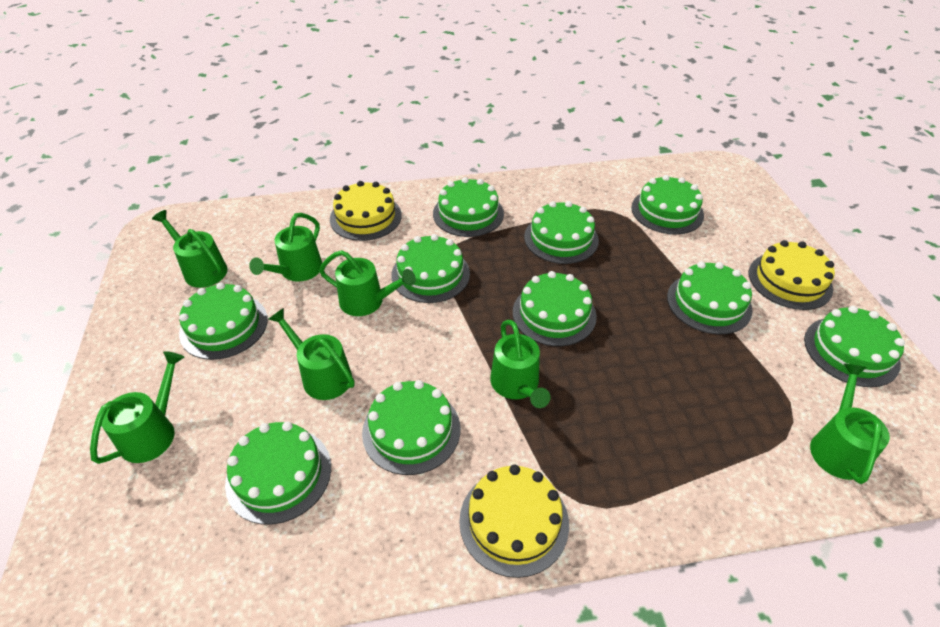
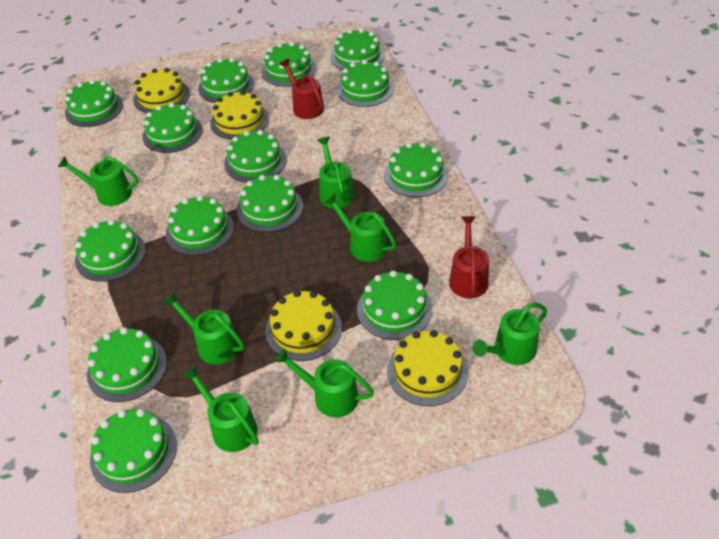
green cake: 10 -> 14
red watering can: 0 -> 2
yellow cake: 3 -> 4

